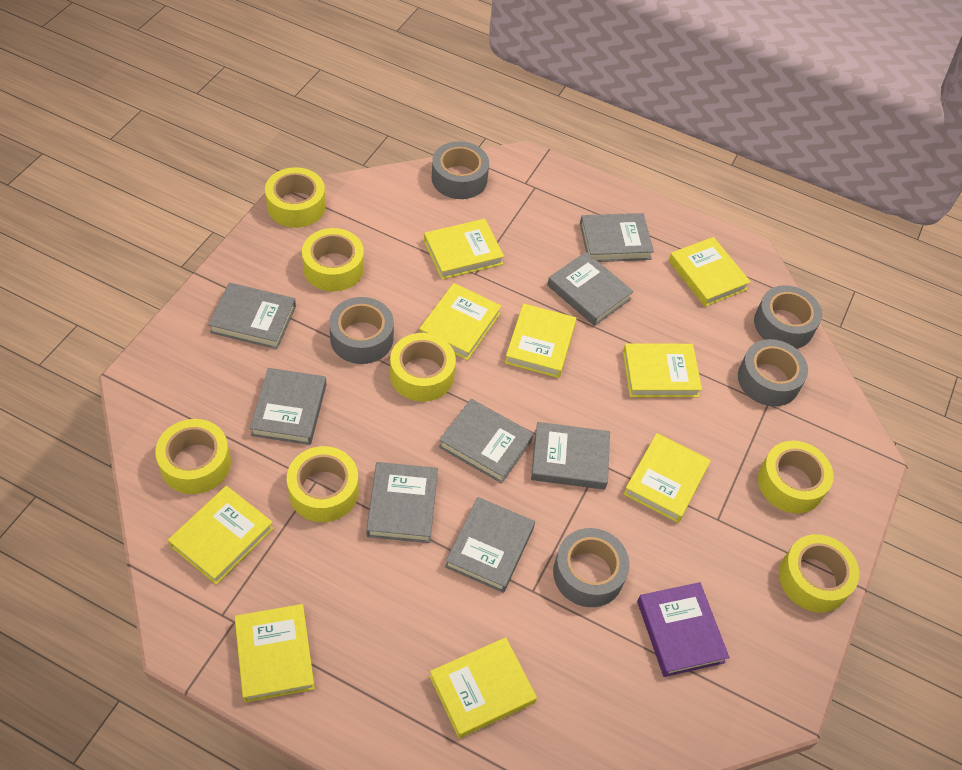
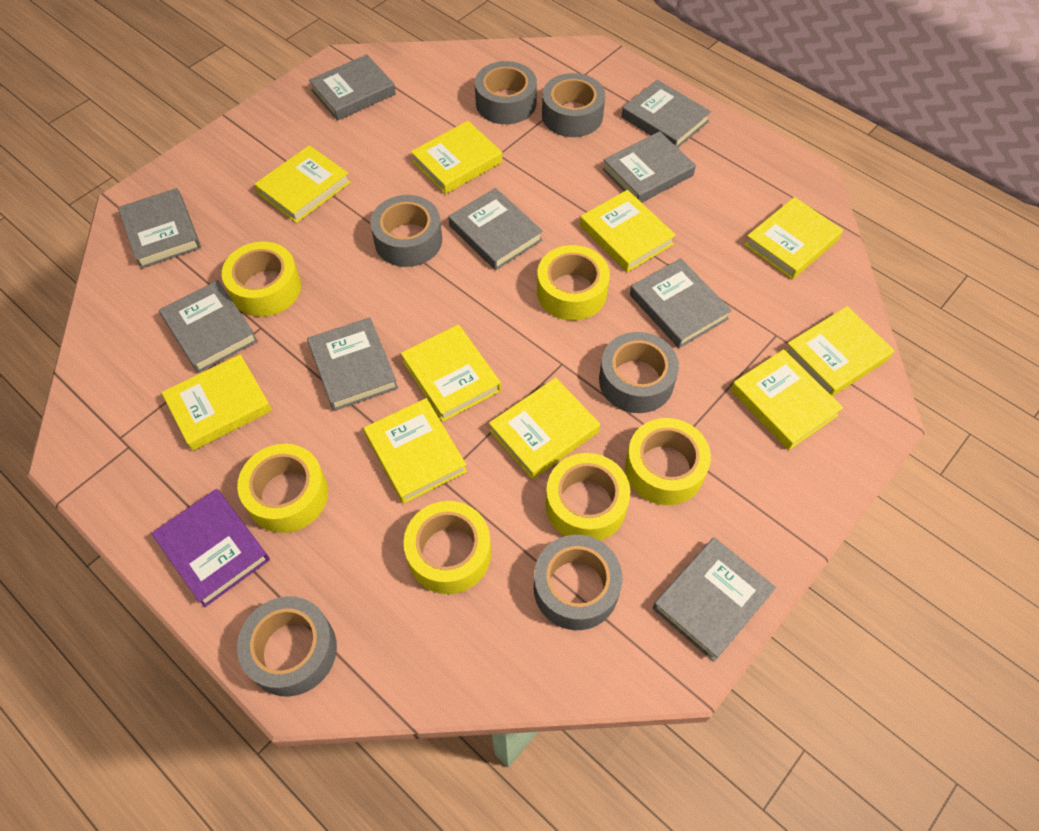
grey book: 8 -> 9
grey tape: 5 -> 6
yellow book: 9 -> 10
yellow tape: 7 -> 6

